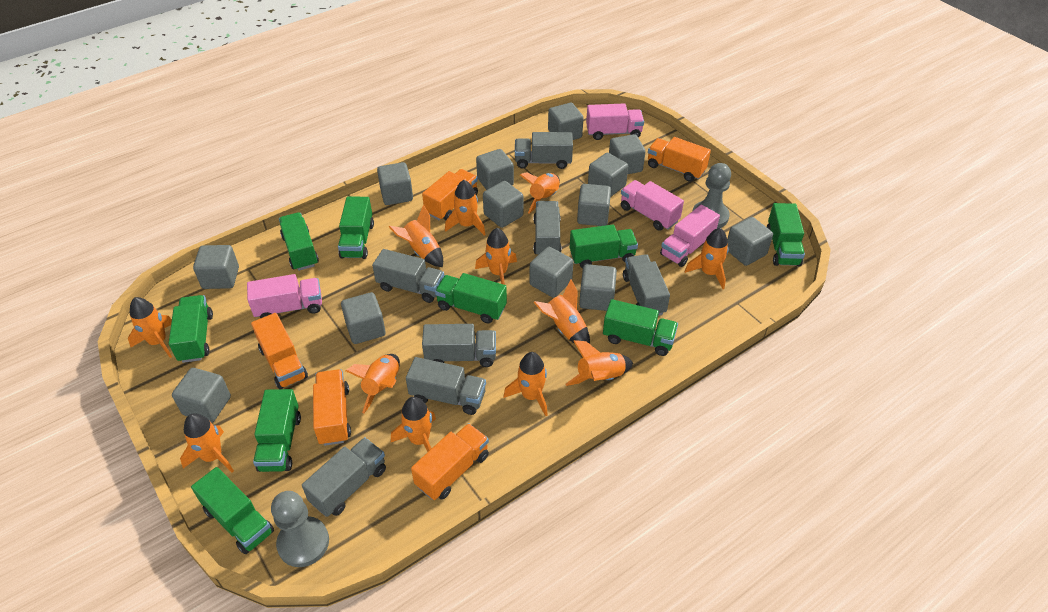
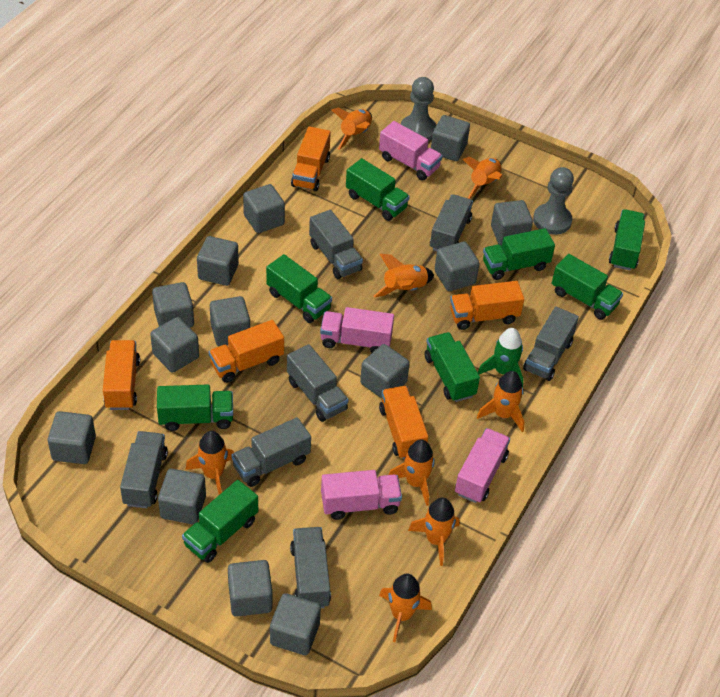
green rocket: 0 -> 1
green truck: 9 -> 8
orange rocket: 12 -> 8

